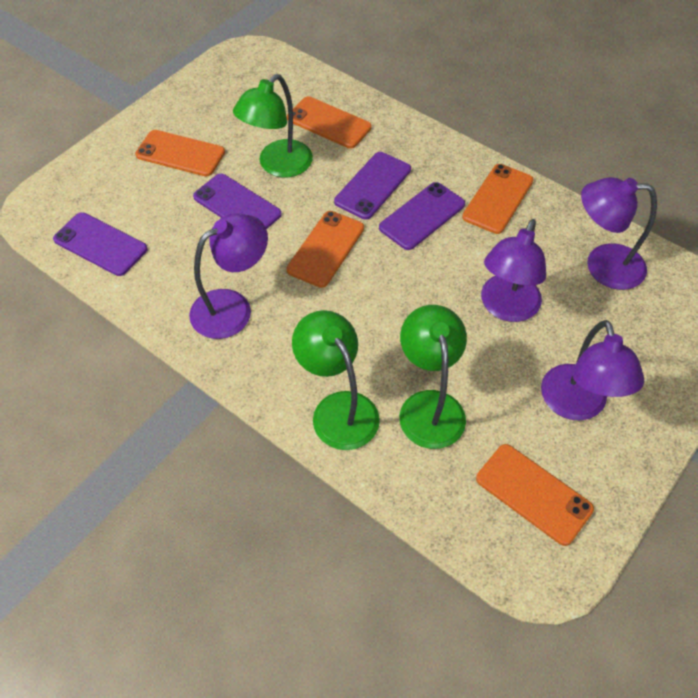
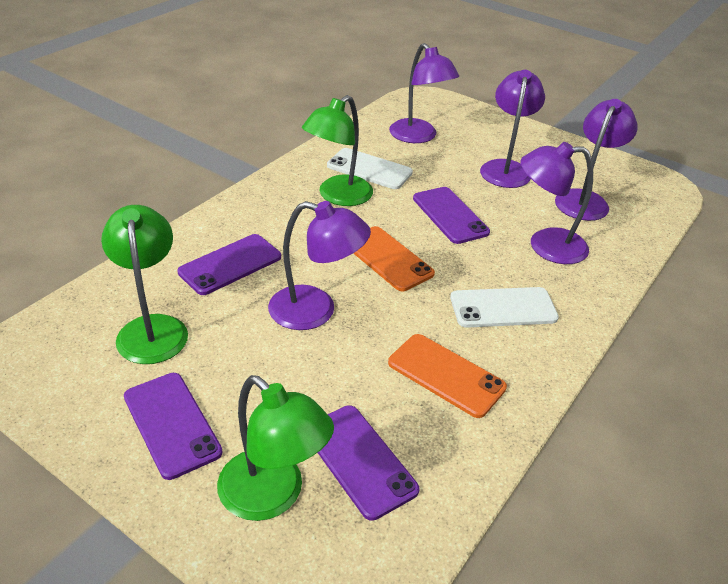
orange phone: 5 -> 2
purple lamp: 4 -> 5
white phone: 0 -> 2

